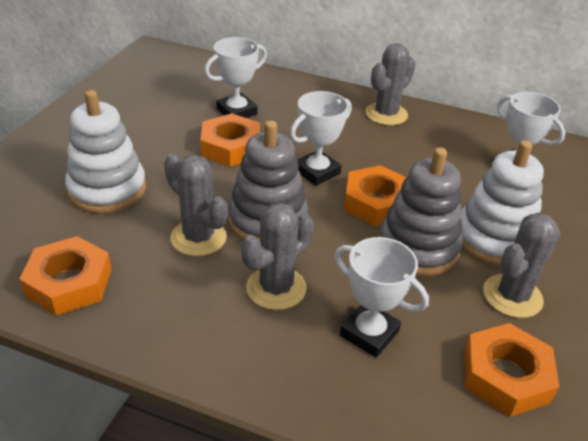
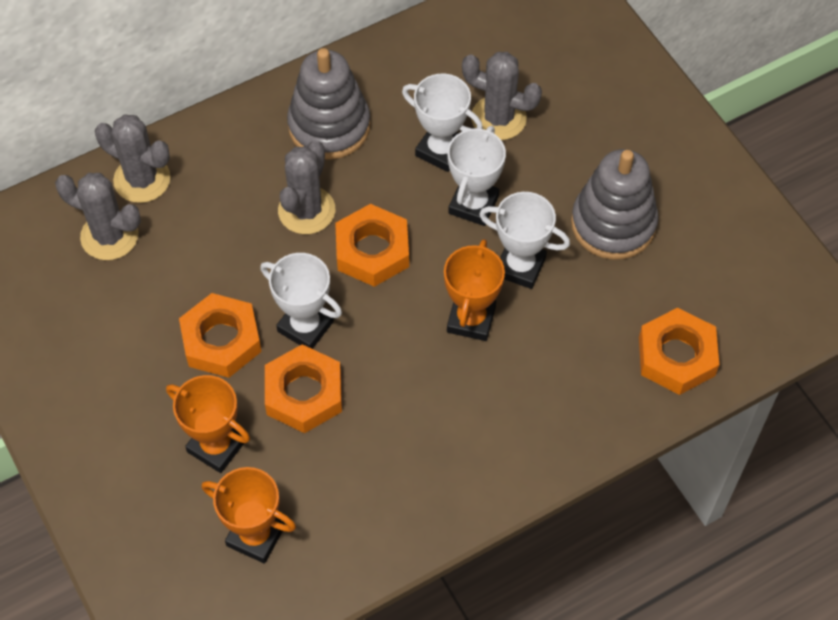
orange trophy: 0 -> 3
white stacking toy: 2 -> 0

